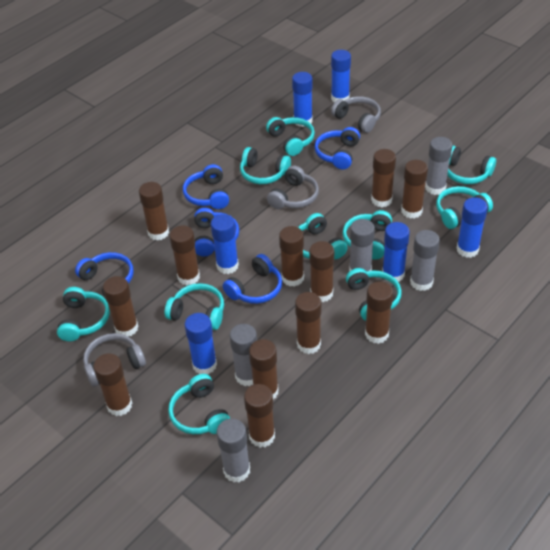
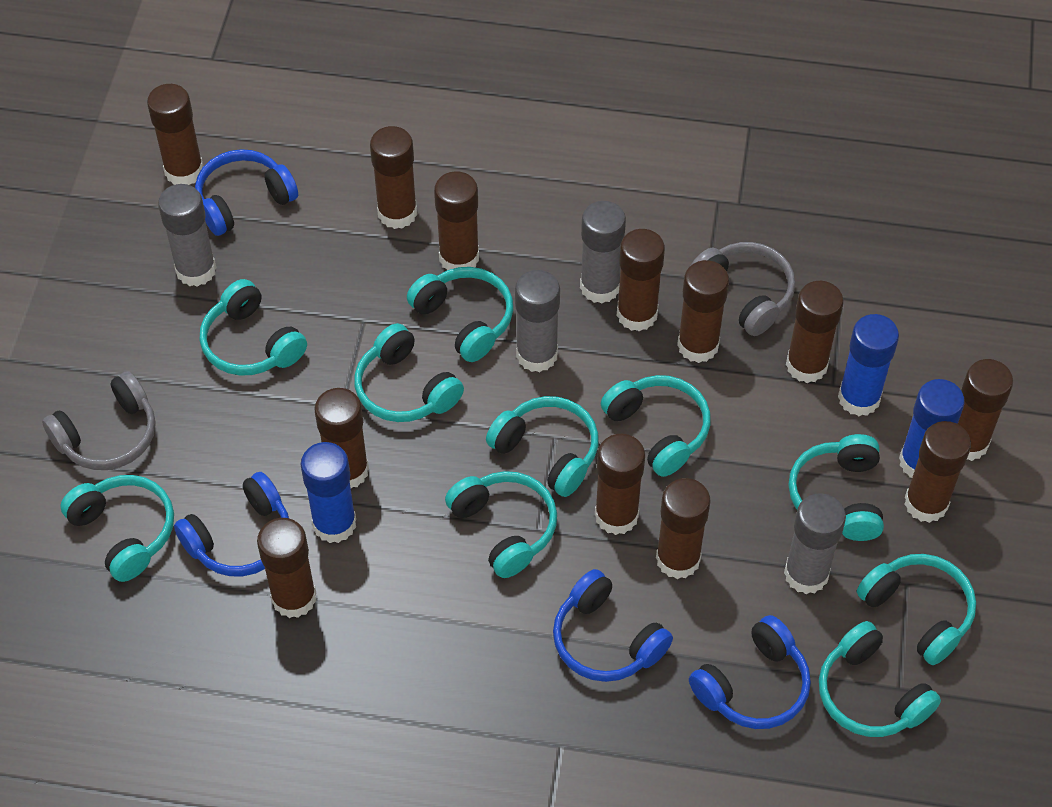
blue glue stick: 6 -> 3
blue headphones: 5 -> 4
grey glue stick: 5 -> 4
grey headphones: 3 -> 2

